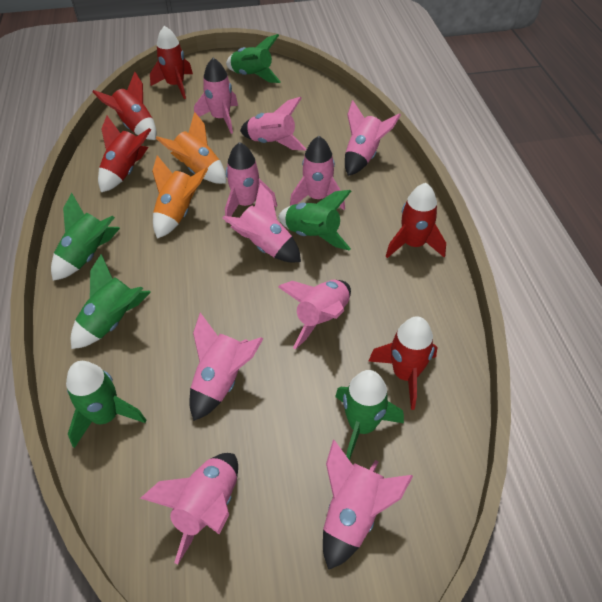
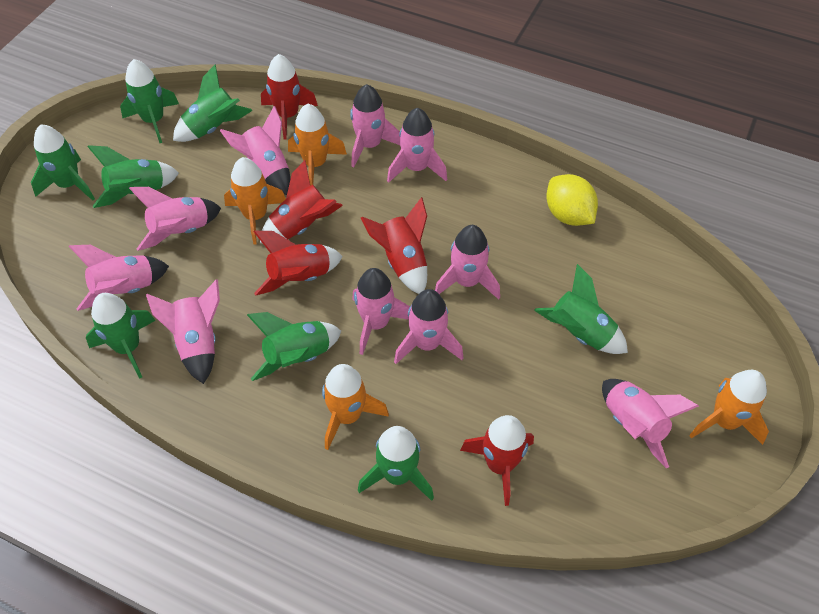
green rocket: 6 -> 8
orange rocket: 2 -> 4
yellow lemon: 0 -> 1

